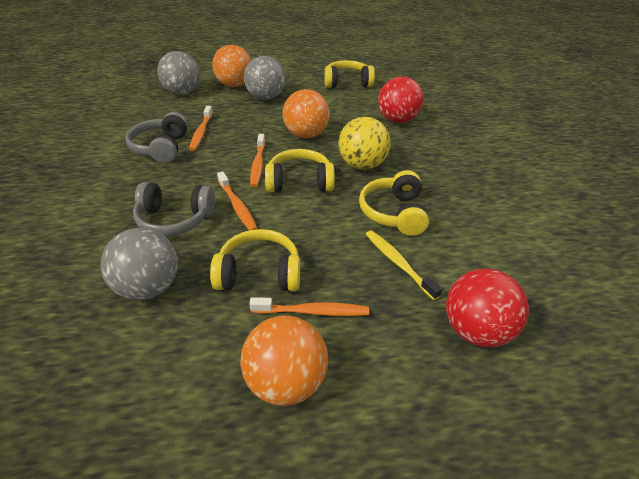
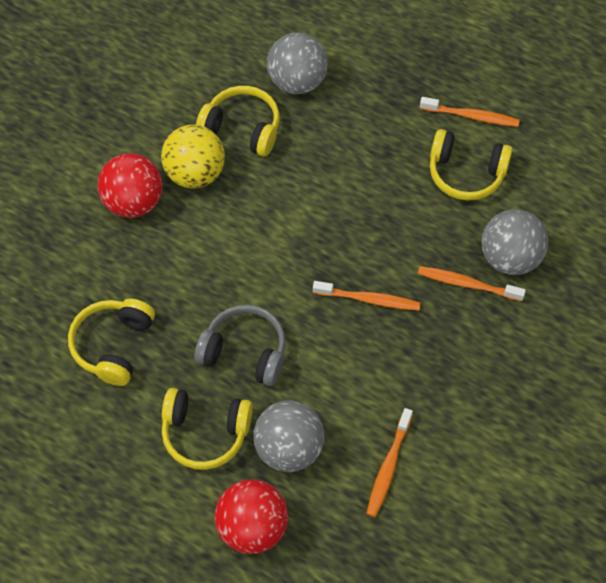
grey headphones: 2 -> 1
orange ball: 3 -> 0
yellow toothbrush: 1 -> 0

